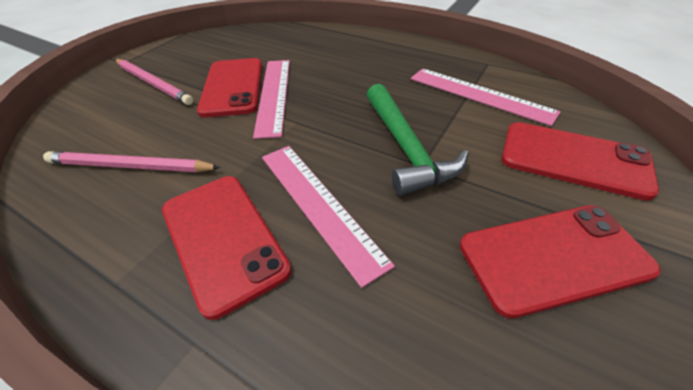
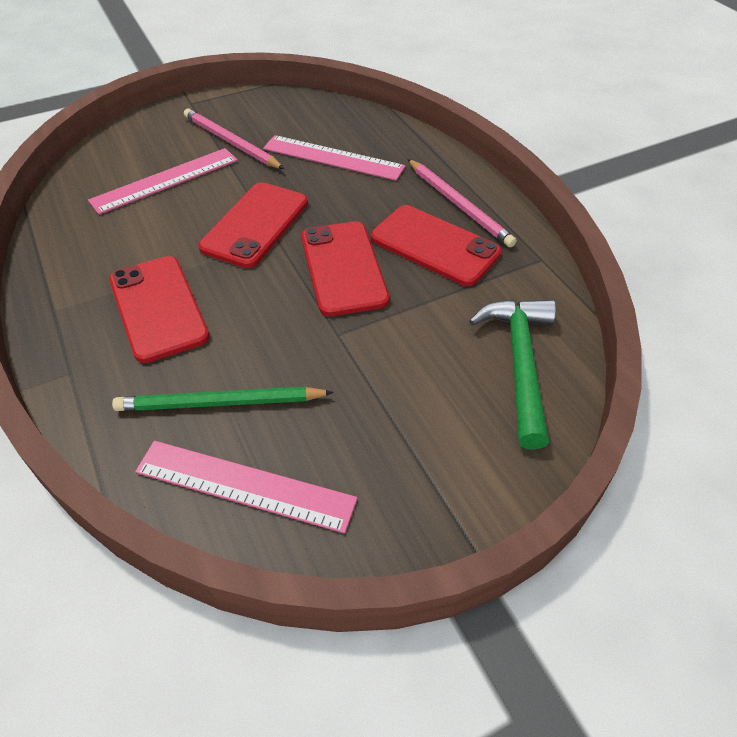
green pencil: 0 -> 1

